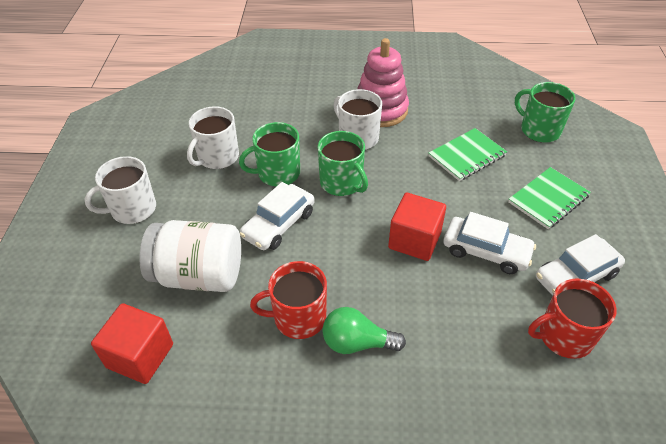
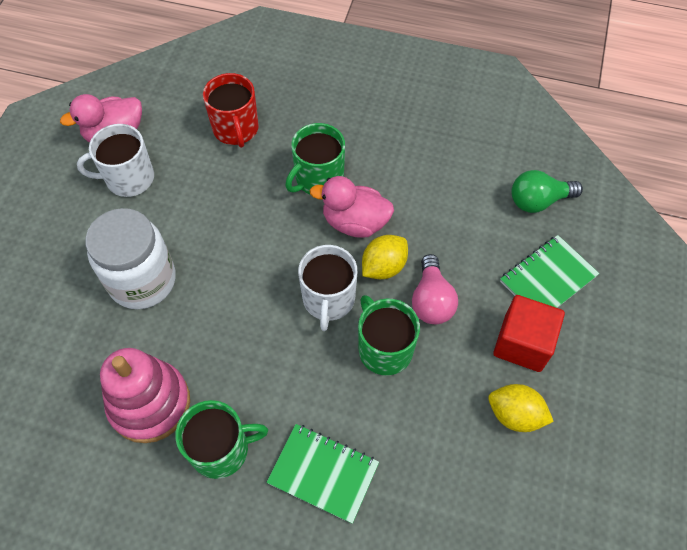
pink duck: 0 -> 2
pink light bulb: 0 -> 1
red cube: 2 -> 1
red mug: 2 -> 1
white car: 3 -> 0
white mug: 3 -> 2
yellow lemon: 0 -> 2

